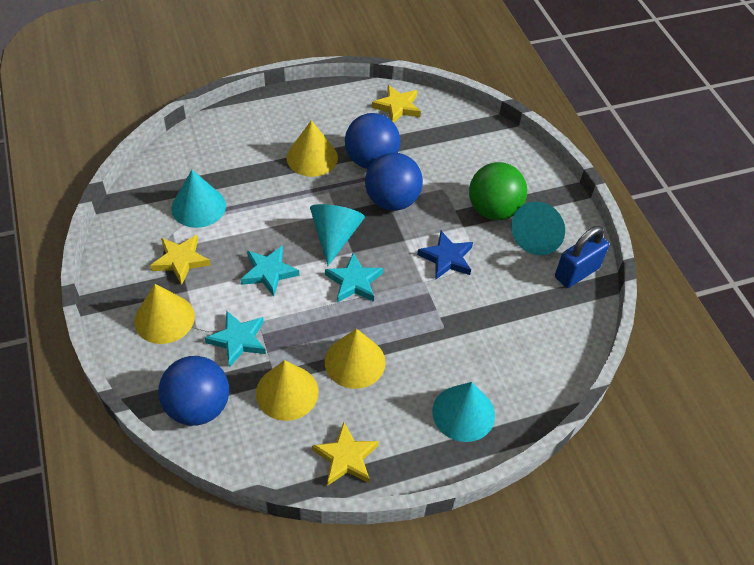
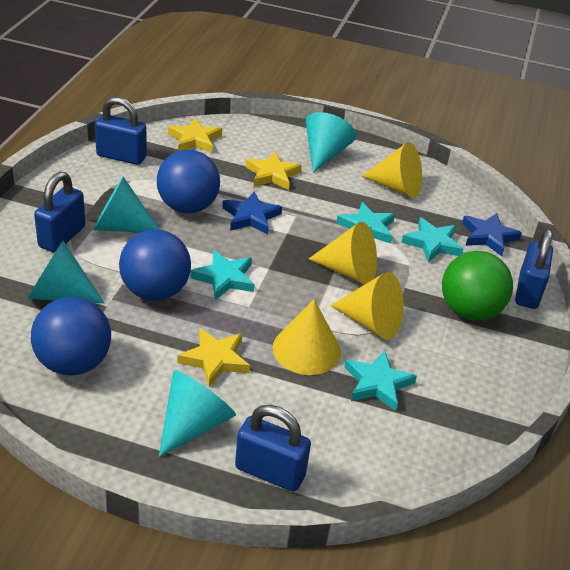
blue padlock: 1 -> 4
blue star: 1 -> 2
turquoise star: 3 -> 4

